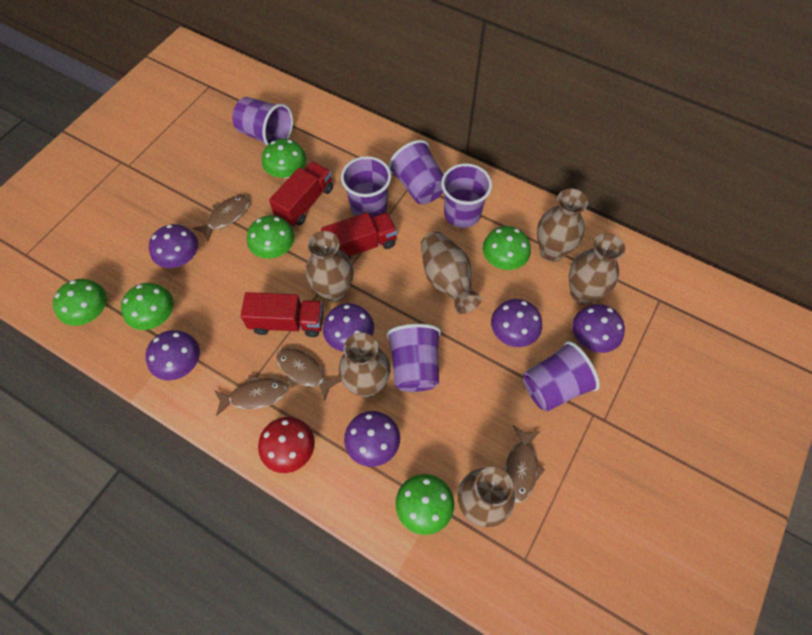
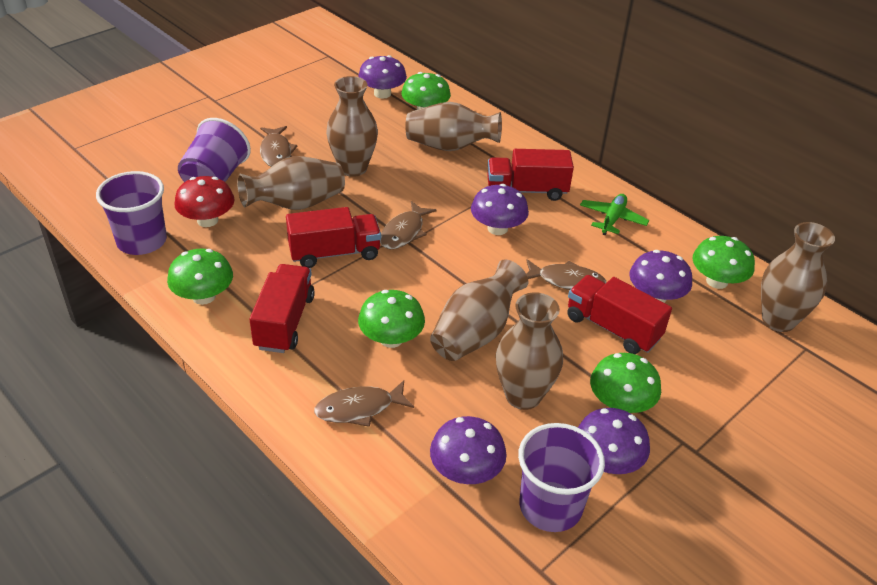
green mushroom: 6 -> 5
green plane: 0 -> 1
purple cup: 6 -> 3
purple mushroom: 6 -> 5
red truck: 3 -> 4

